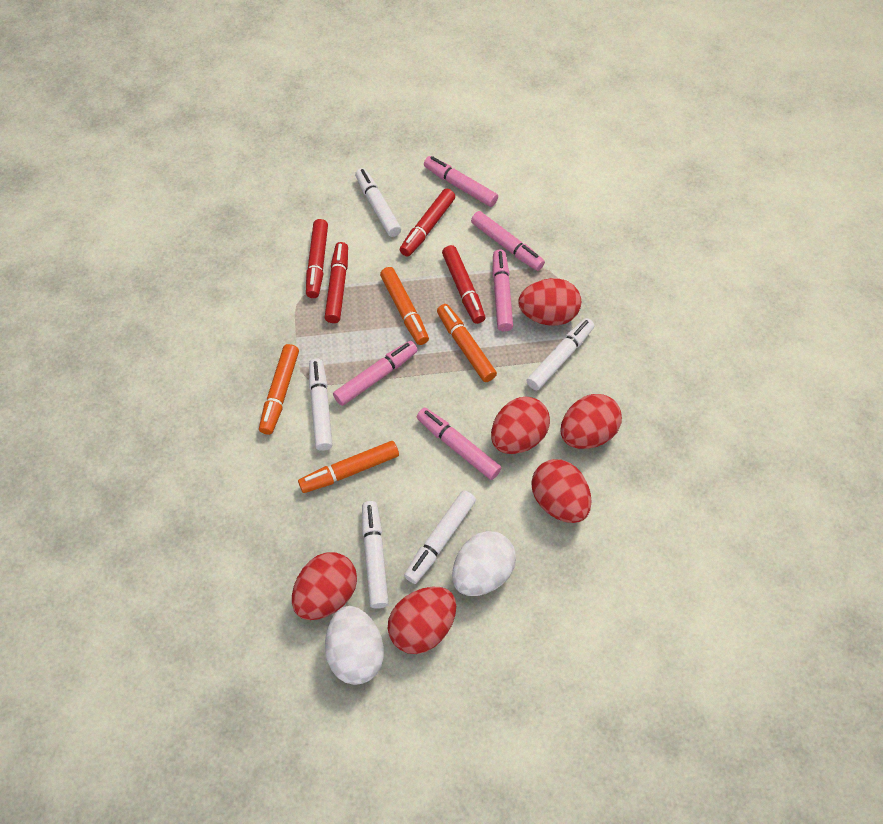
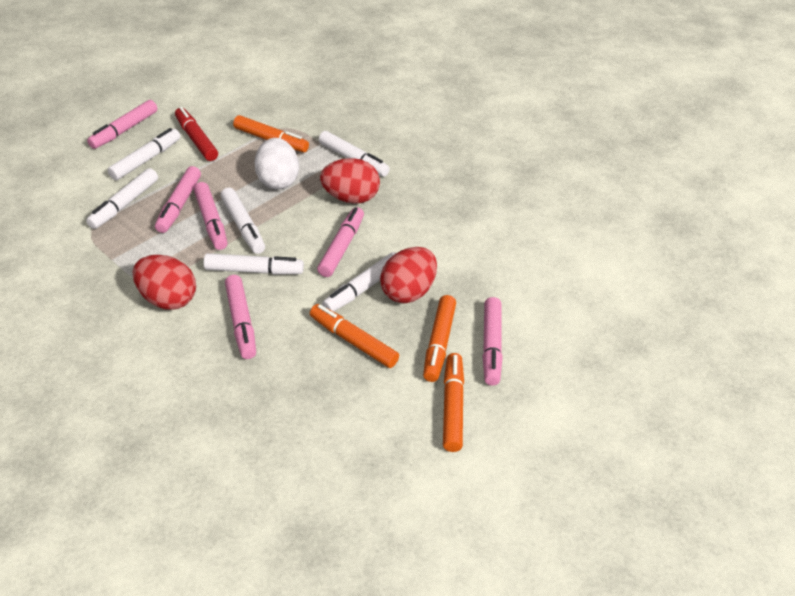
pink marker: 5 -> 6
red egg: 6 -> 3
red marker: 4 -> 1
white egg: 2 -> 1
white marker: 5 -> 6

